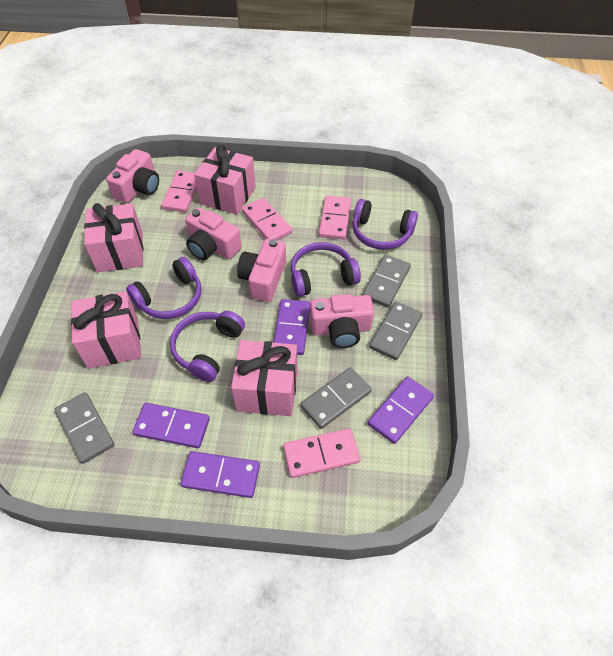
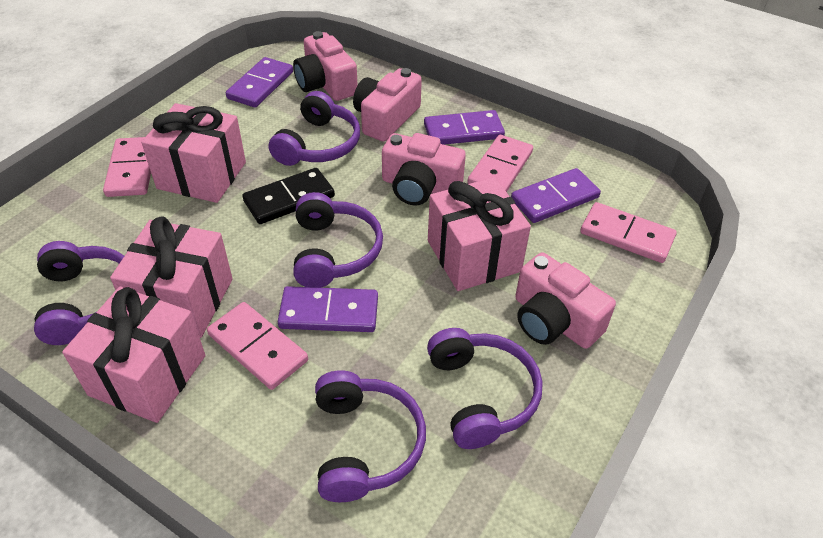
black domino: 0 -> 1
grey domino: 4 -> 0
purple headphones: 4 -> 5

